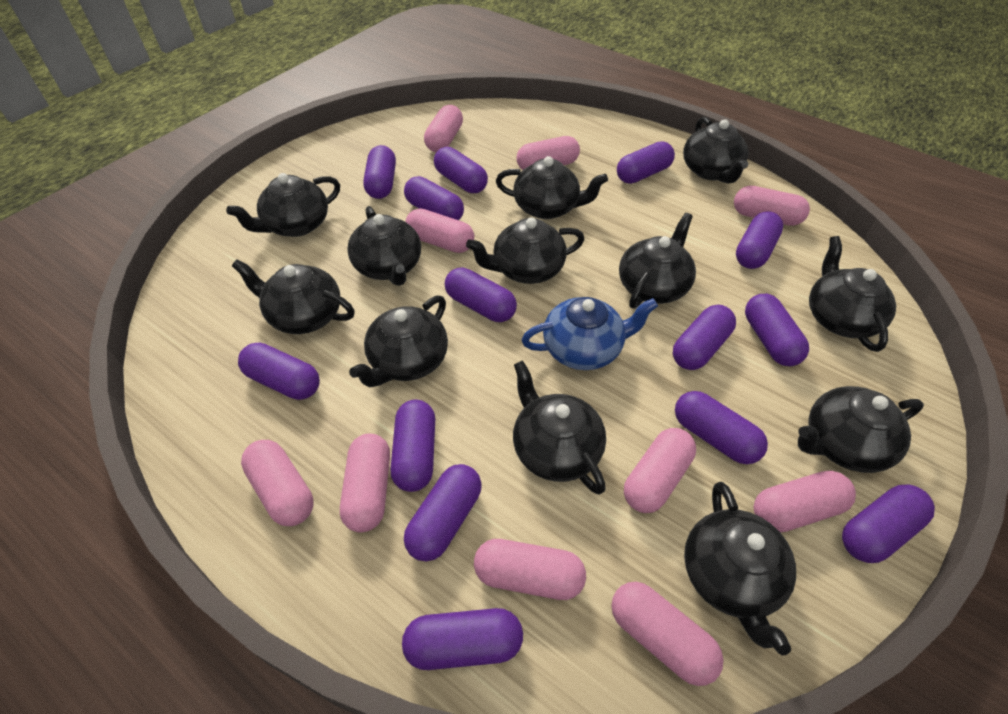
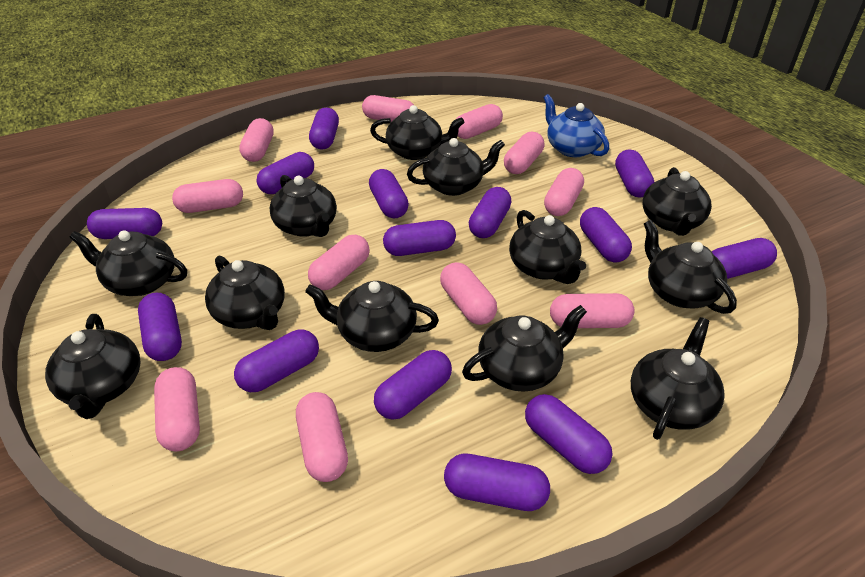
pink capsule: 10 -> 11

